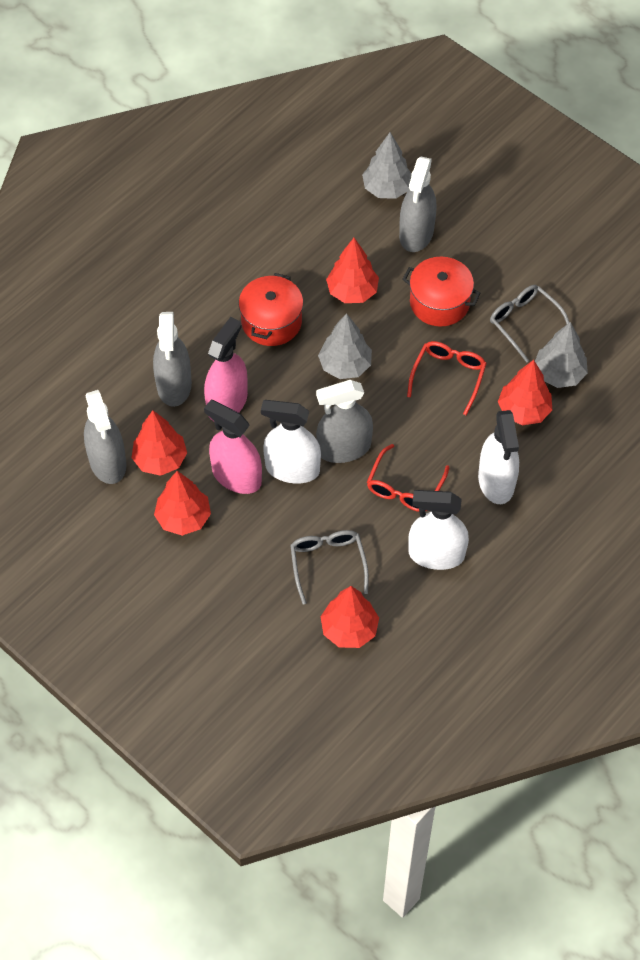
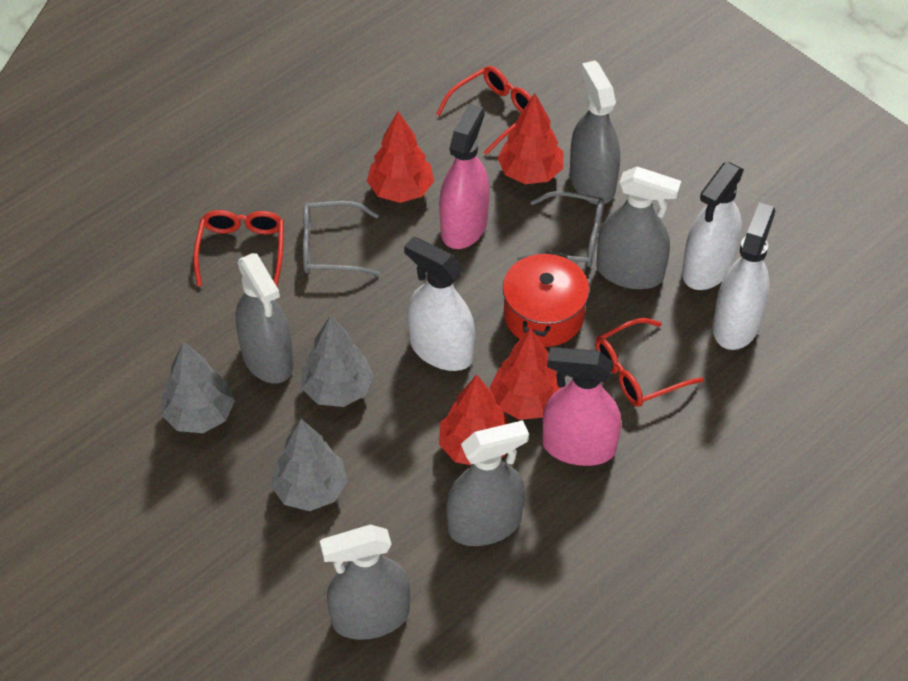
grey spray bottle: 4 -> 5
red glasses: 2 -> 3
red pot: 2 -> 1
red tree: 5 -> 4

